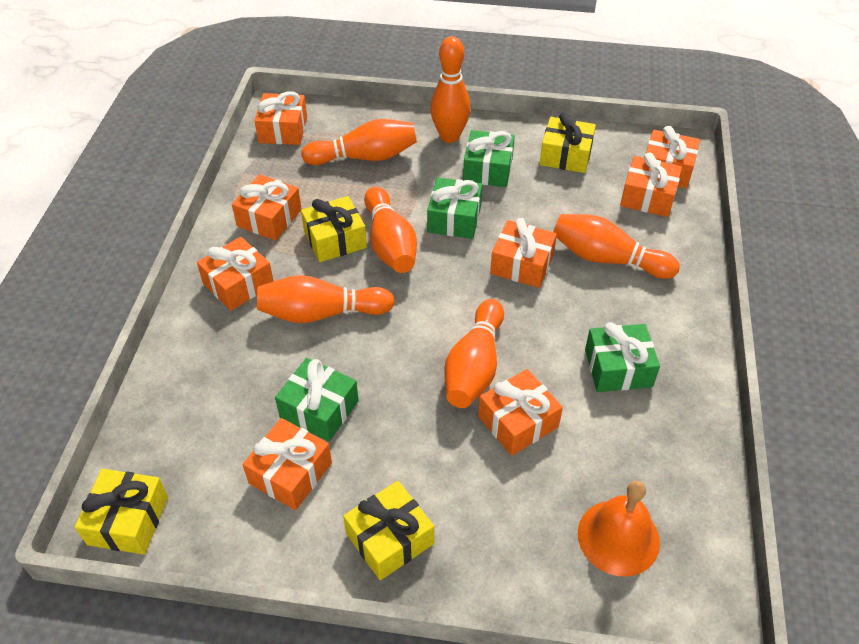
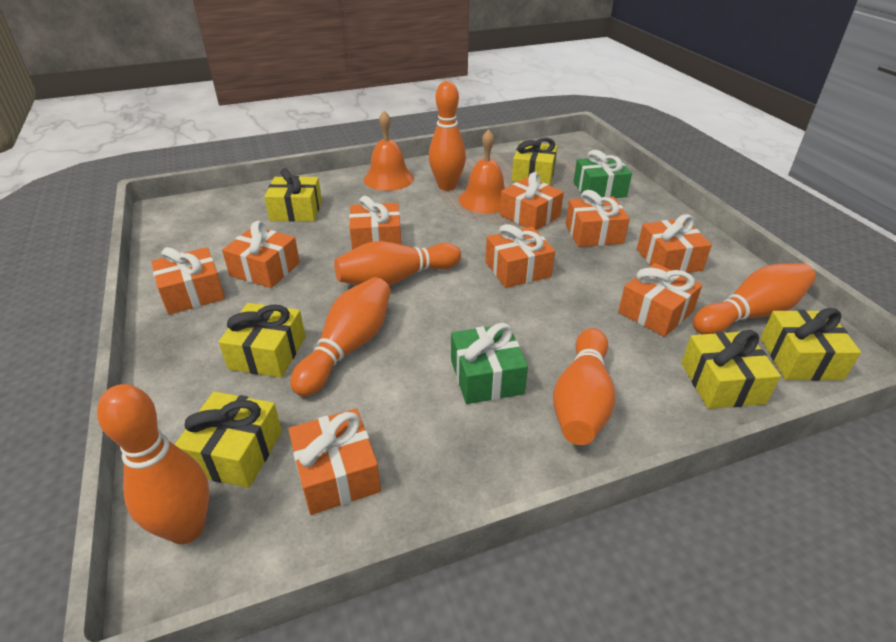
green gift: 4 -> 2
orange bell: 1 -> 2
orange gift: 8 -> 9
yellow gift: 4 -> 6

